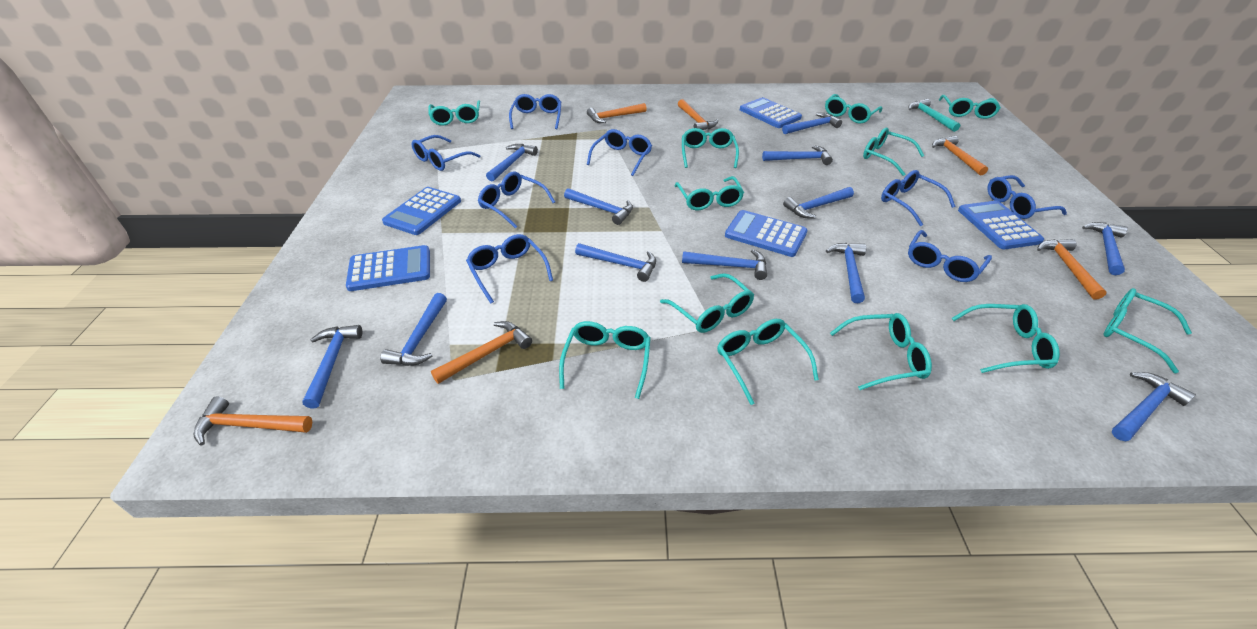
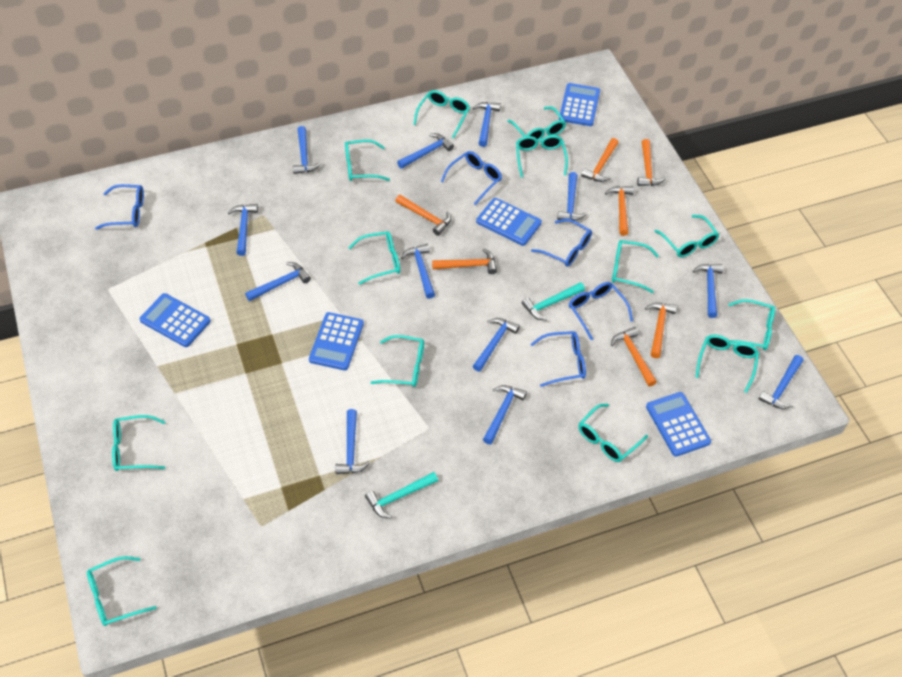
blue glasses: 8 -> 5
orange hammer: 6 -> 7
turquoise glasses: 12 -> 13
turquoise hammer: 1 -> 2

